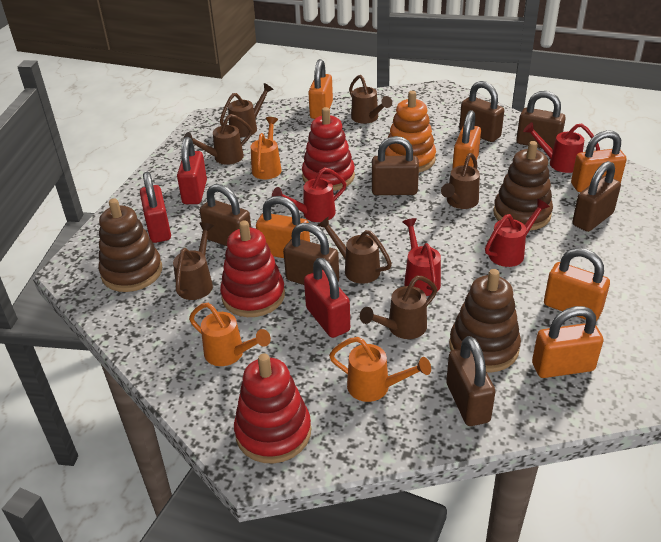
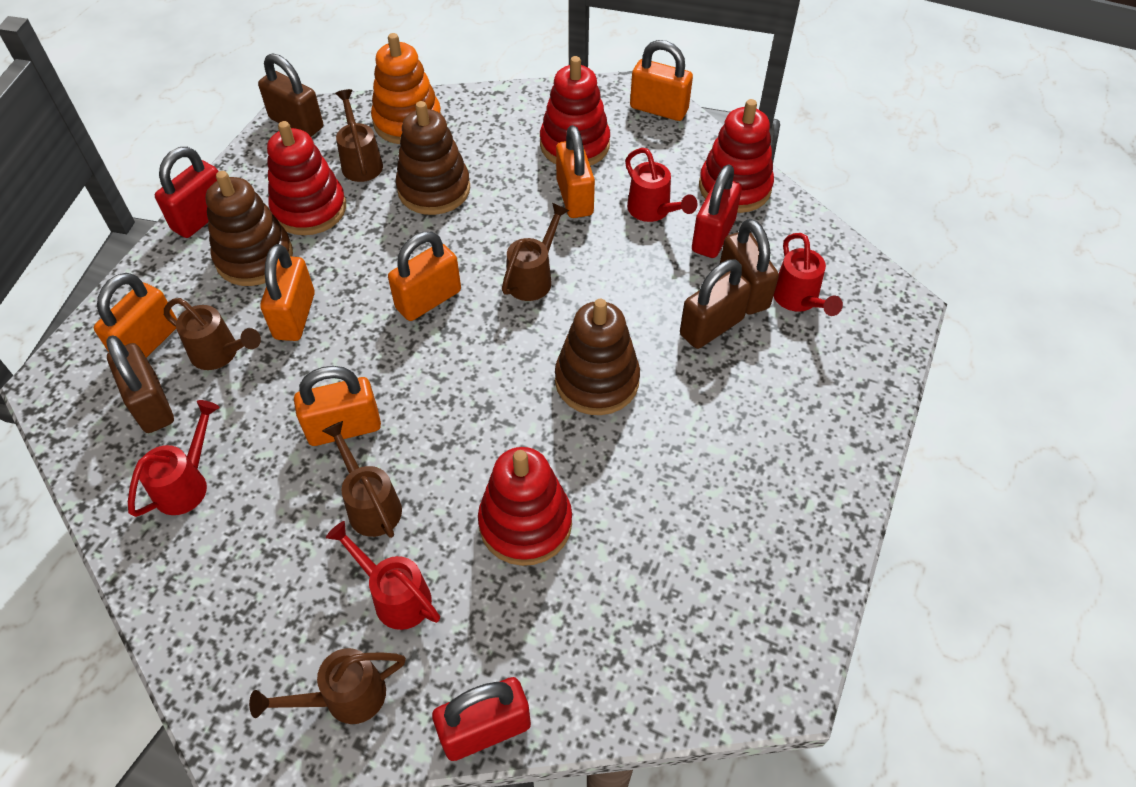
brown padlock: 7 -> 4
brown watering can: 7 -> 5
orange watering can: 3 -> 0
red stacking toy: 3 -> 4

